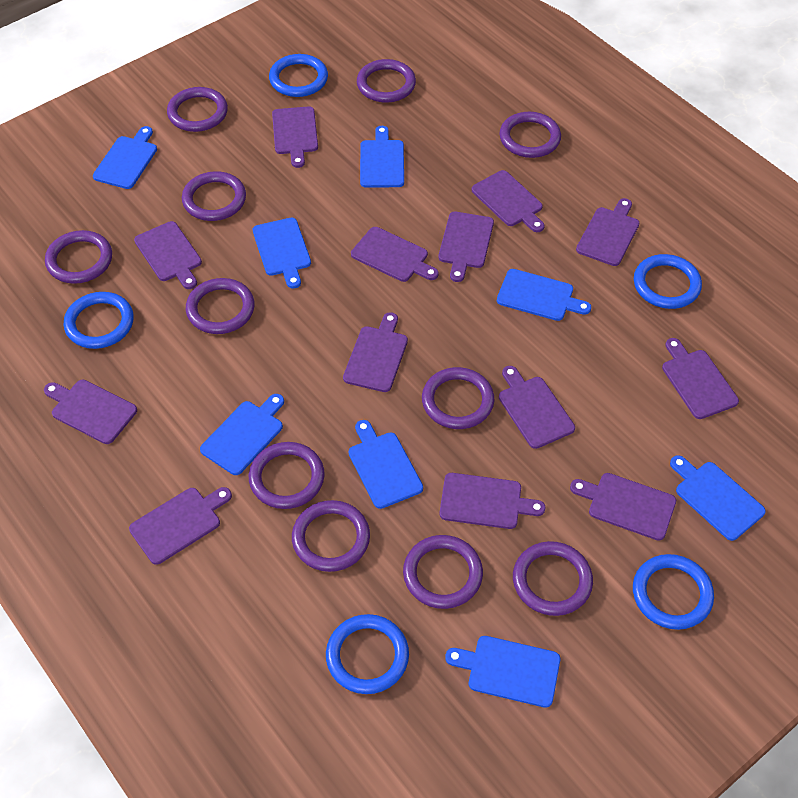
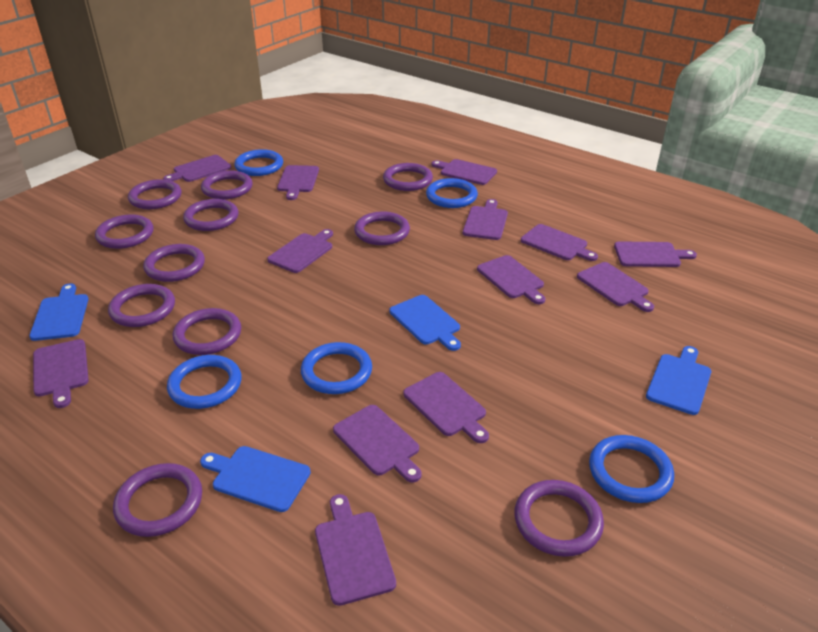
blue cutting board: 8 -> 4

